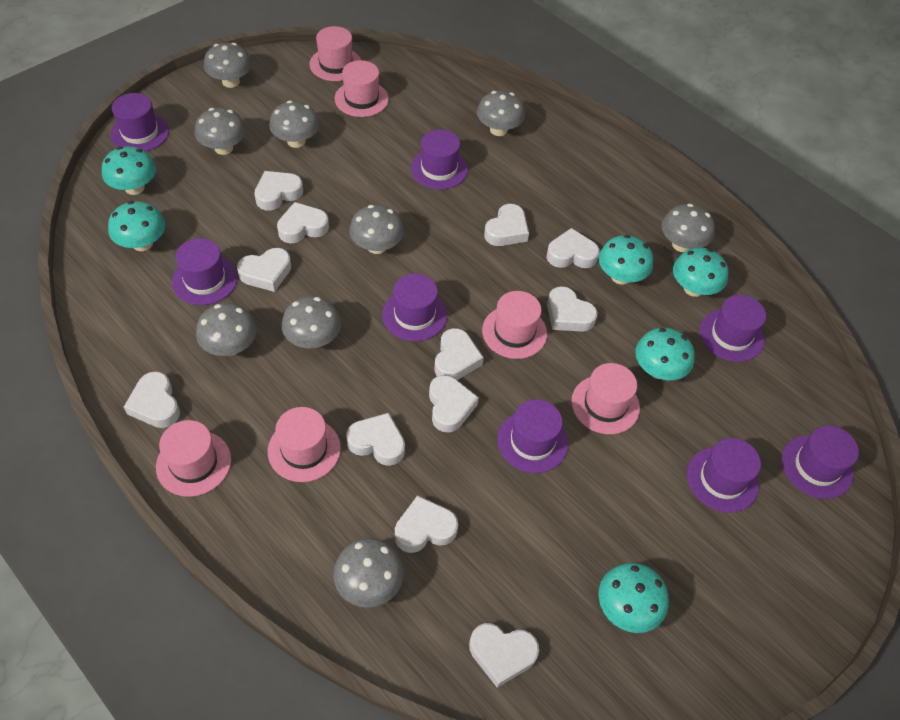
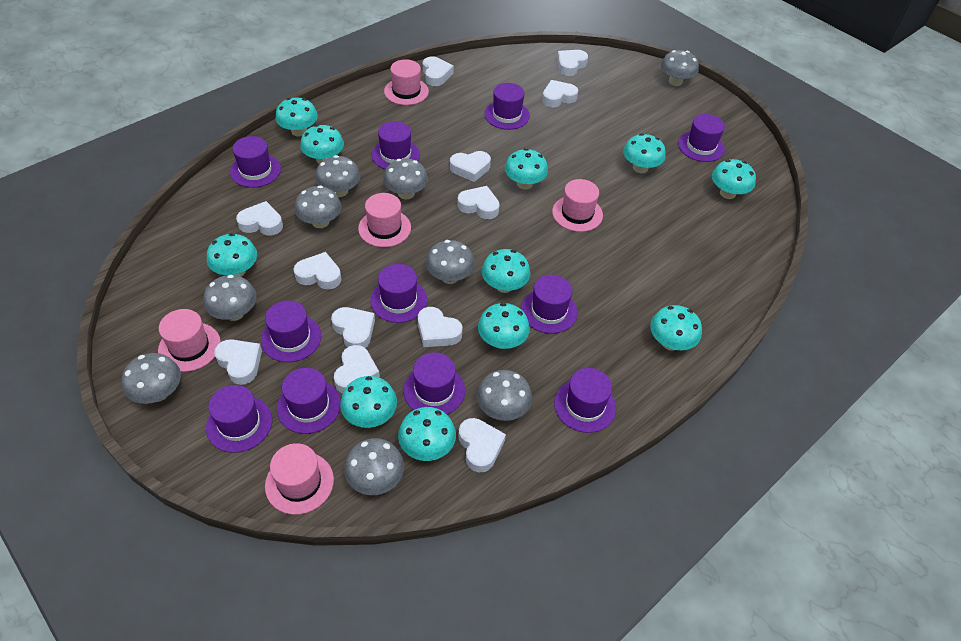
pink hat: 6 -> 5
purple hat: 8 -> 11
turquoise mushroom: 6 -> 11

